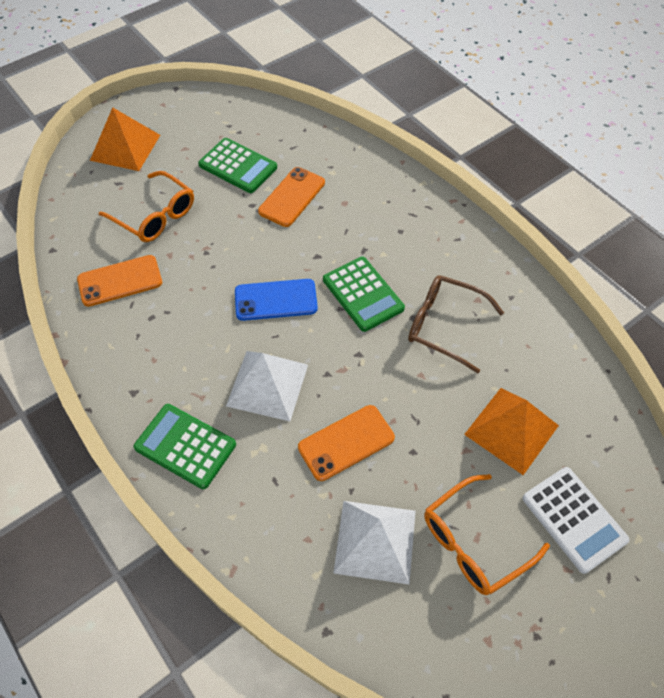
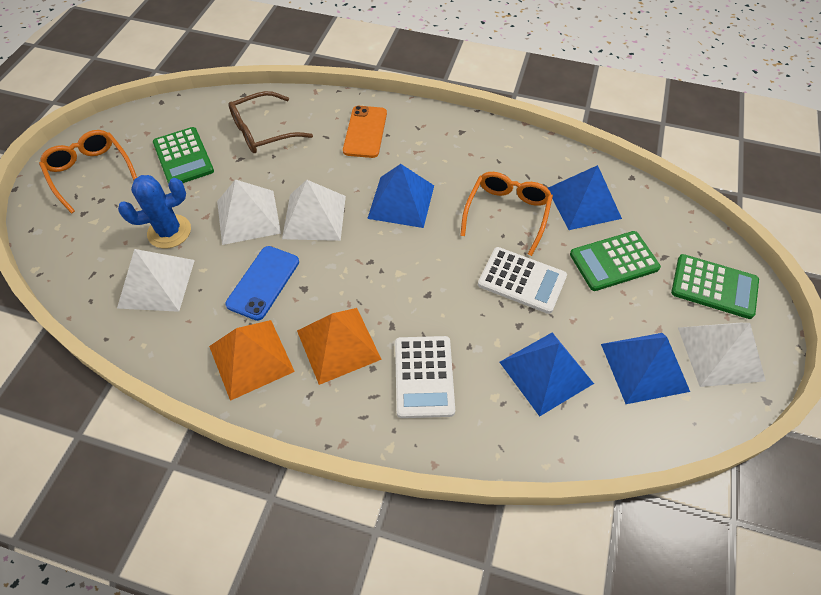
blue cactus: 0 -> 1
blue pyramid: 0 -> 4
orange phone: 3 -> 1
white calculator: 1 -> 2
white pyramid: 2 -> 4

